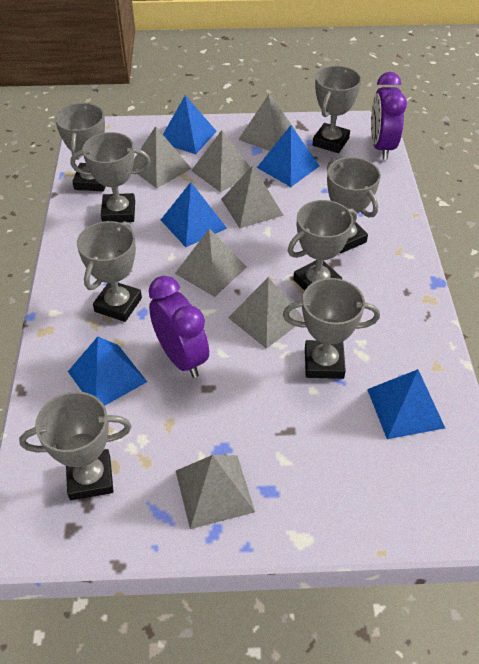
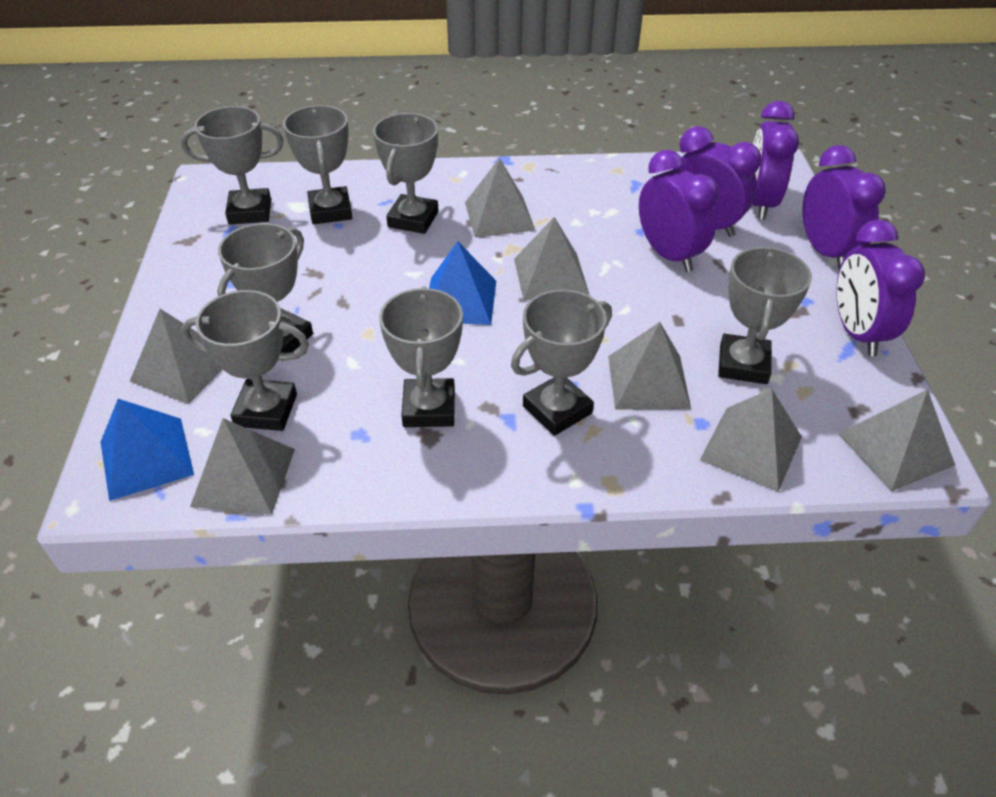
blue pyramid: 5 -> 2
purple clock: 2 -> 5

